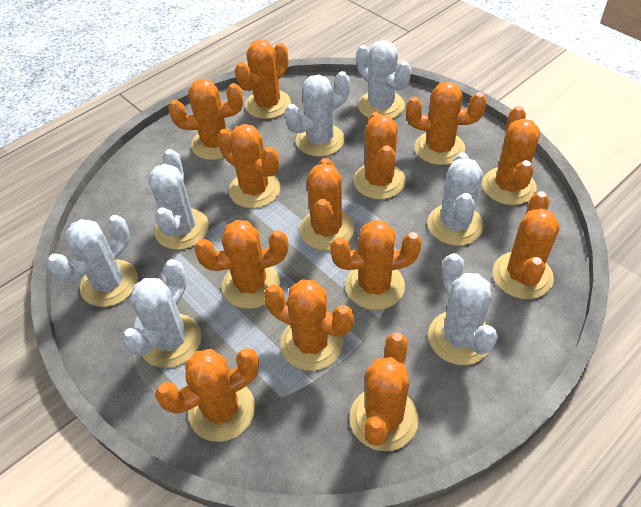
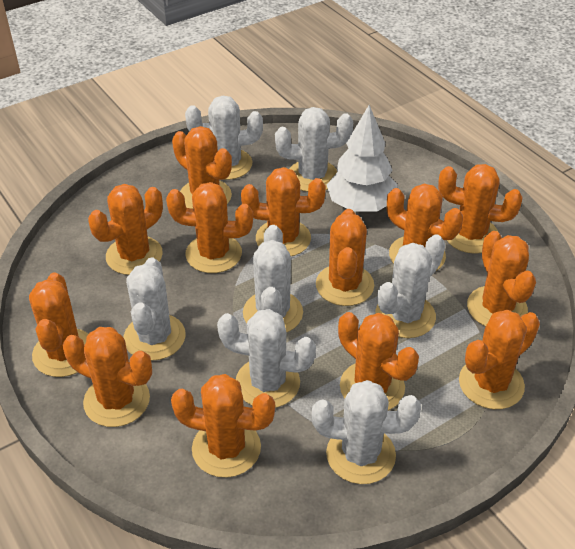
white tree: 0 -> 1

